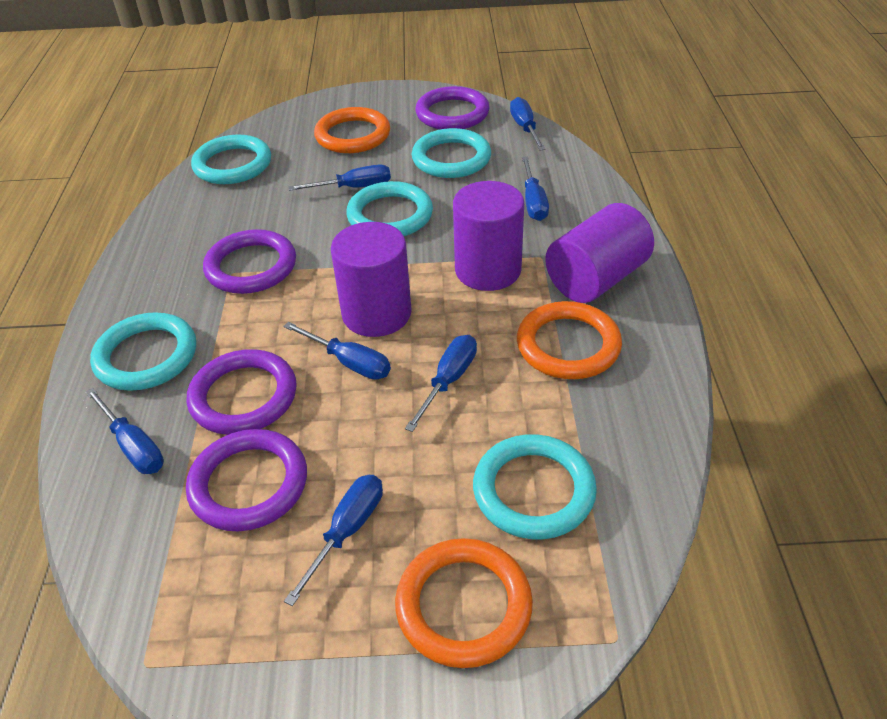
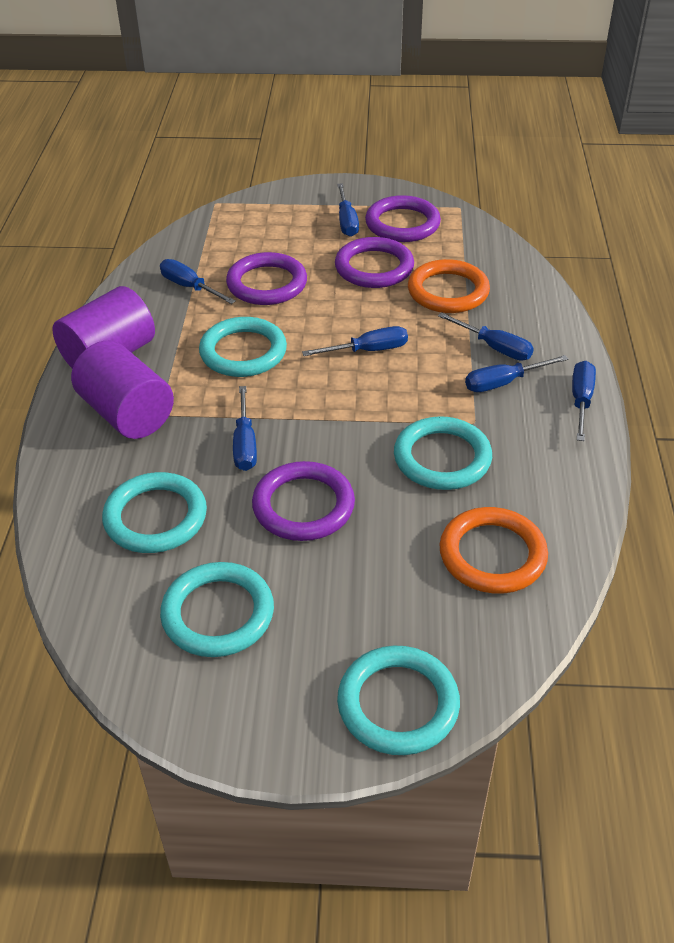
orange ring: 3 -> 2
purple cylinder: 3 -> 2

